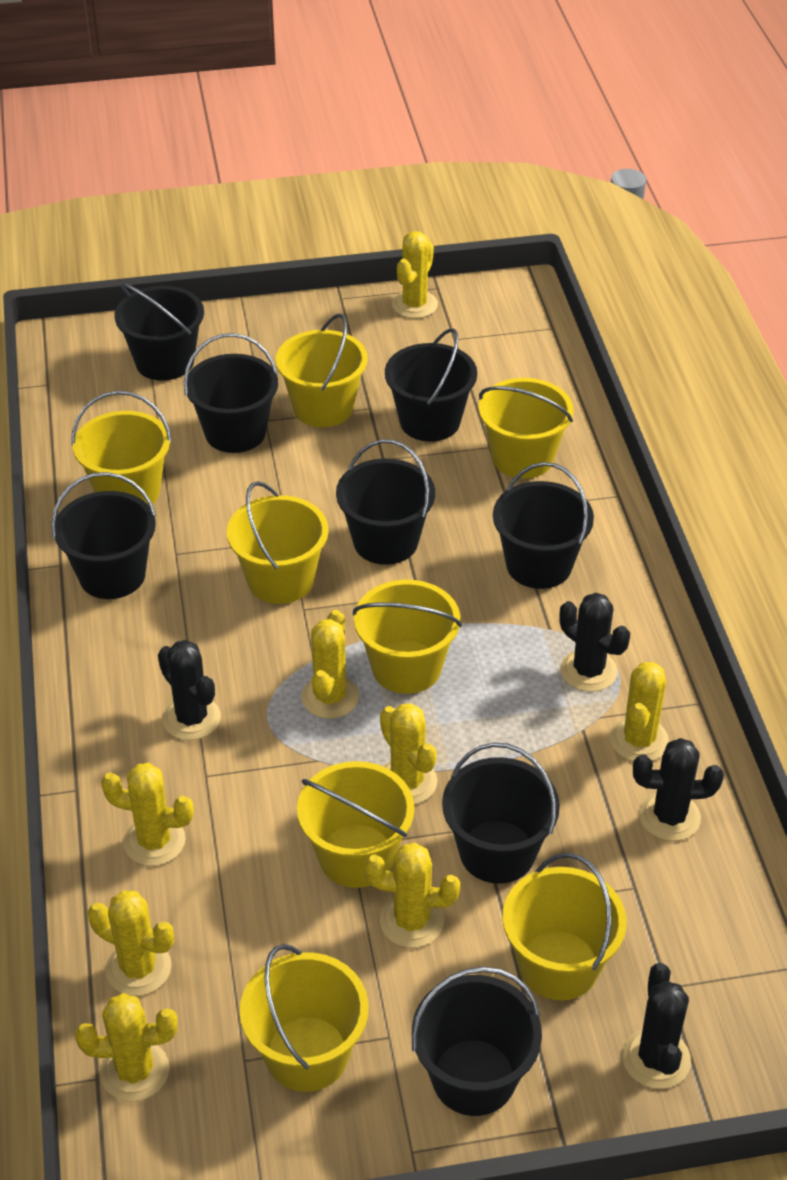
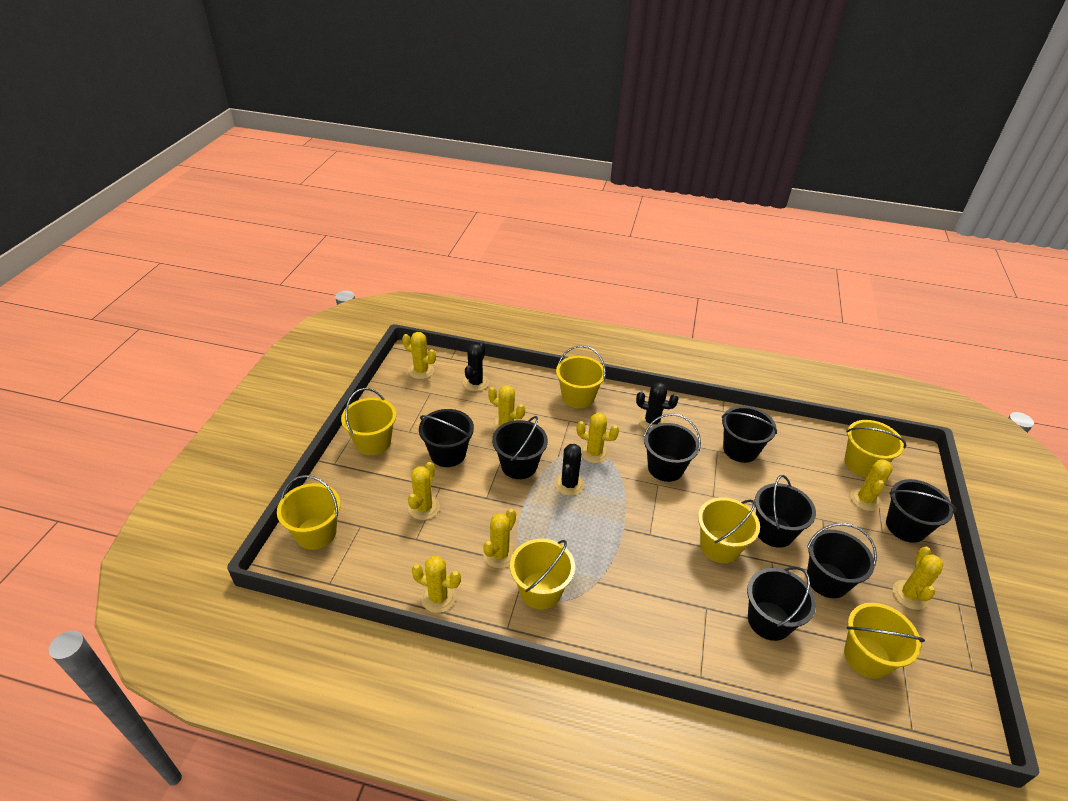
black cactus: 4 -> 3
yellow bucket: 8 -> 7

